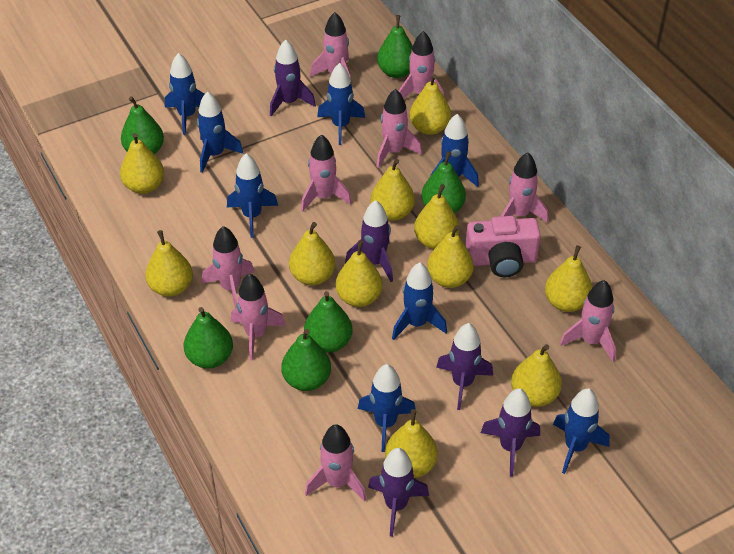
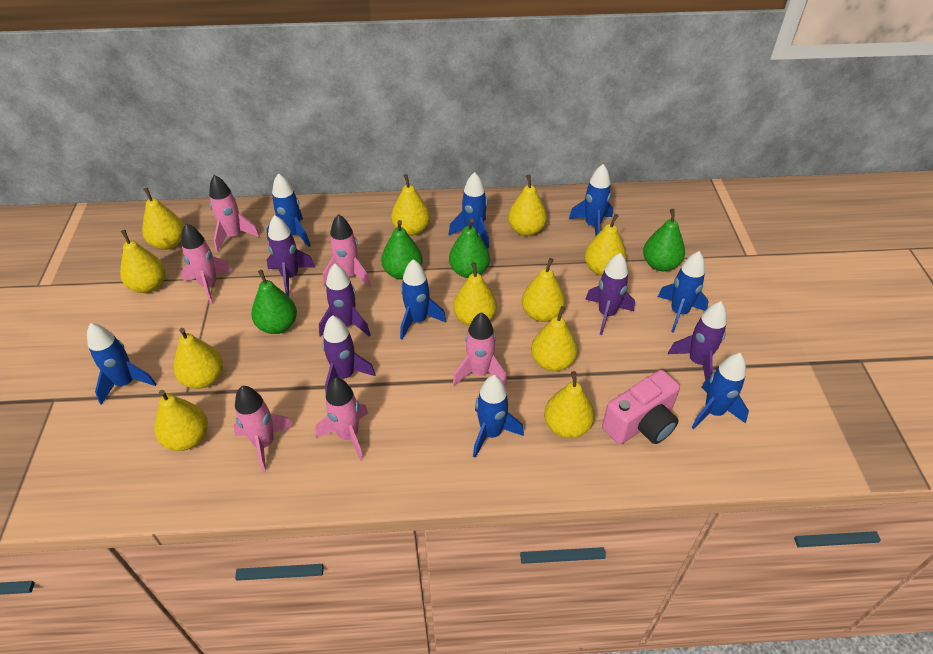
green pear: 6 -> 4
pink rocket: 9 -> 6

